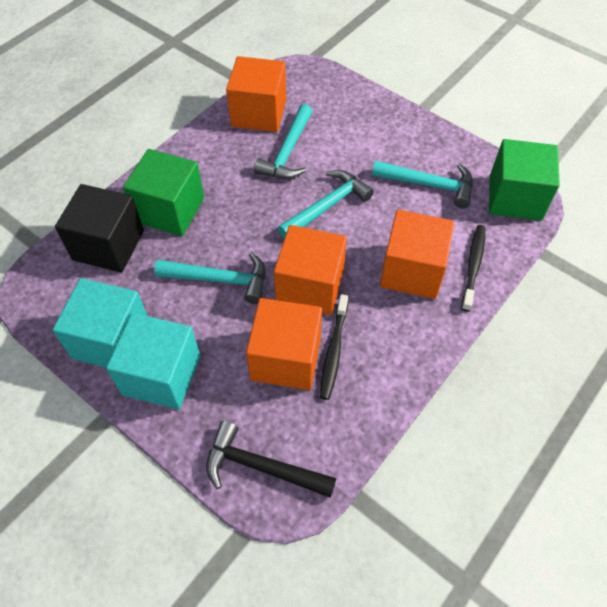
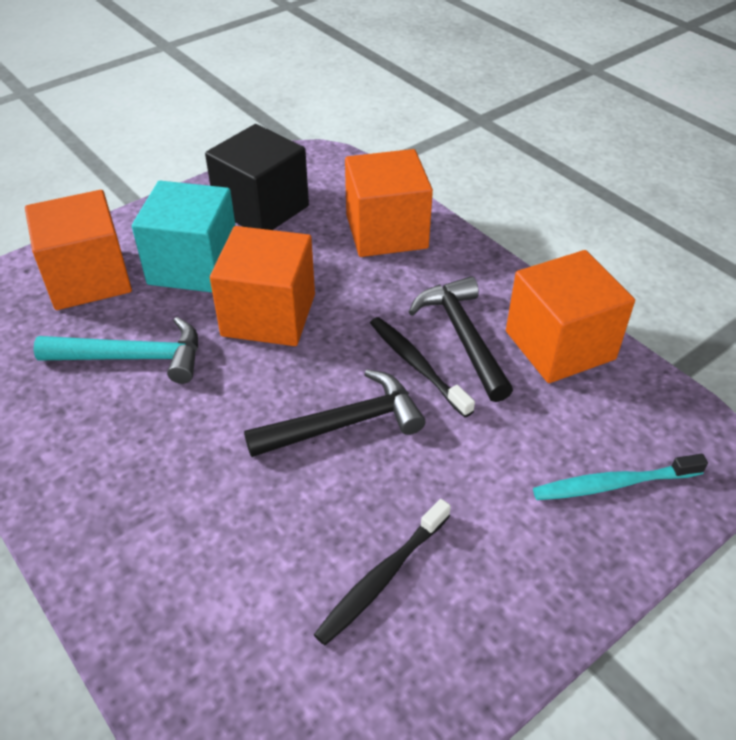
black hammer: 1 -> 2
green cube: 2 -> 0
turquoise cube: 2 -> 1
turquoise hammer: 4 -> 1
turquoise toothbrush: 0 -> 1

